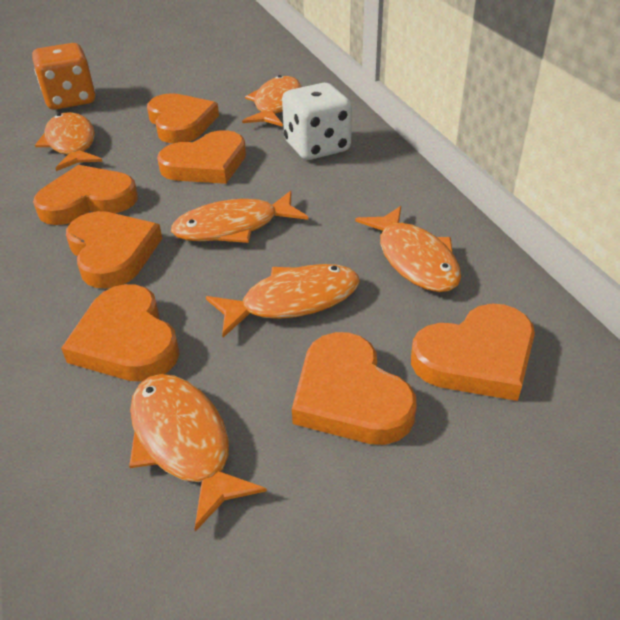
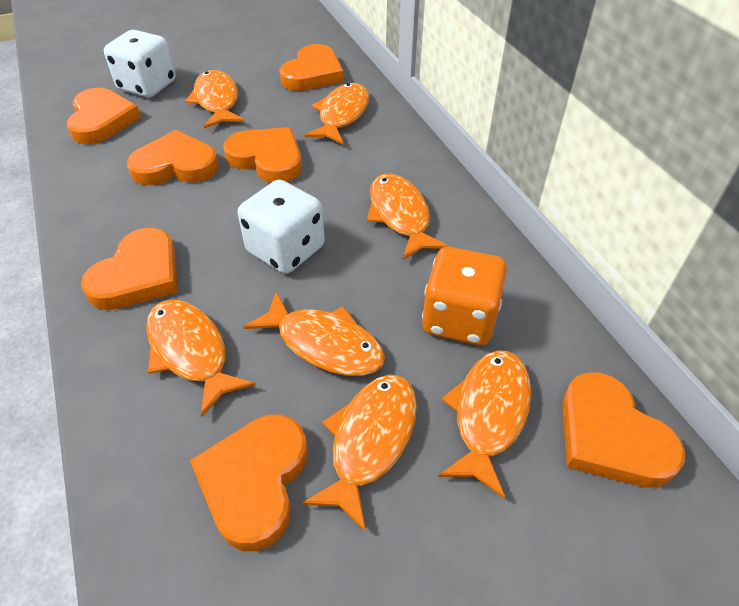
orange fish: 6 -> 7
white dice: 1 -> 2

